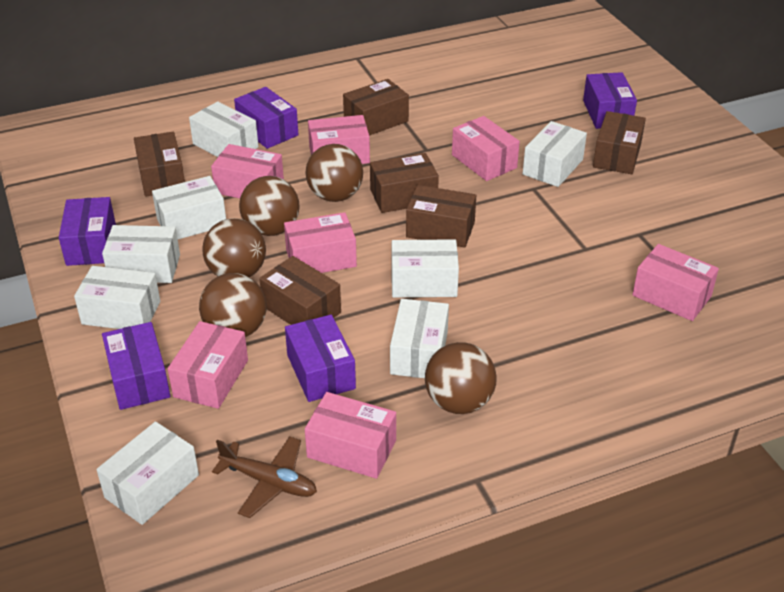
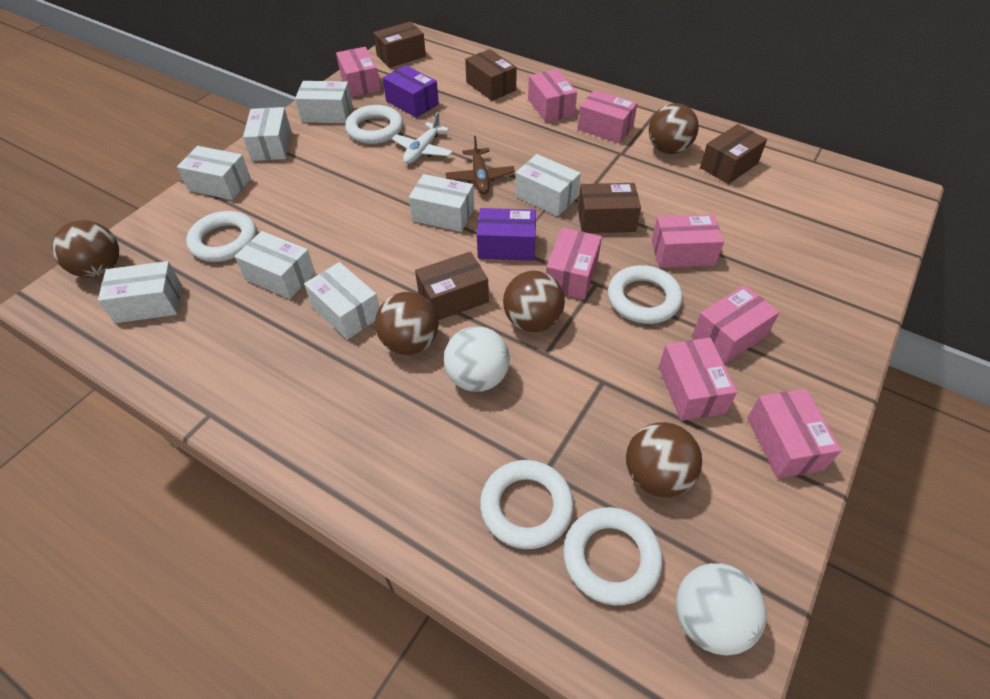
brown box: 6 -> 5
pink box: 7 -> 8
purple box: 5 -> 2
white ball: 0 -> 2
white plane: 0 -> 1
white ring: 0 -> 5

